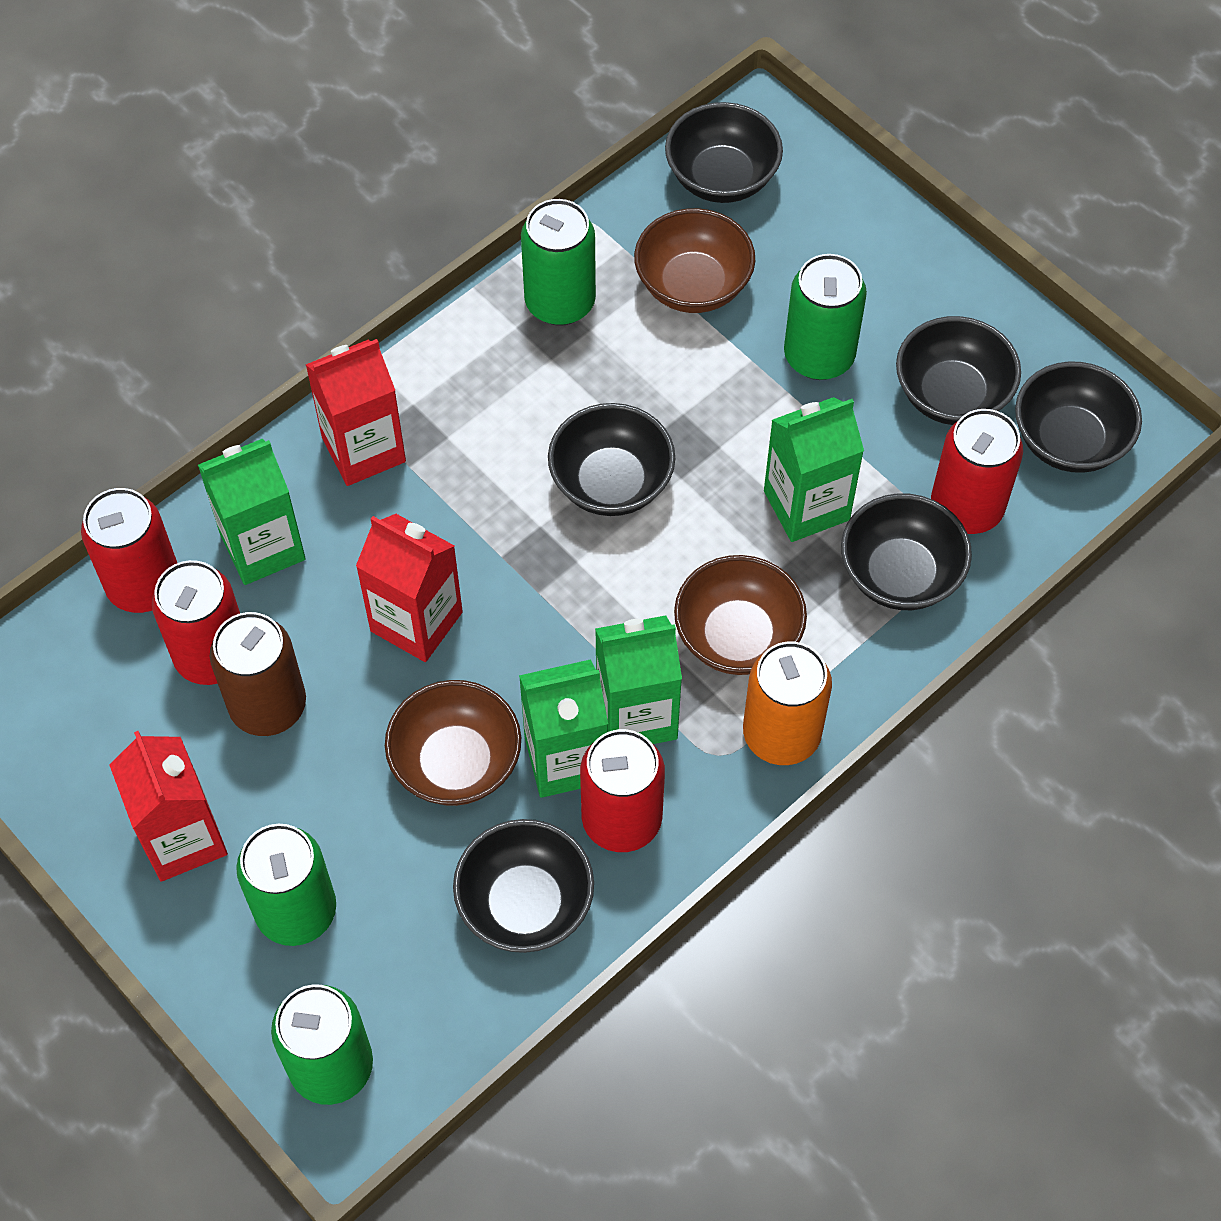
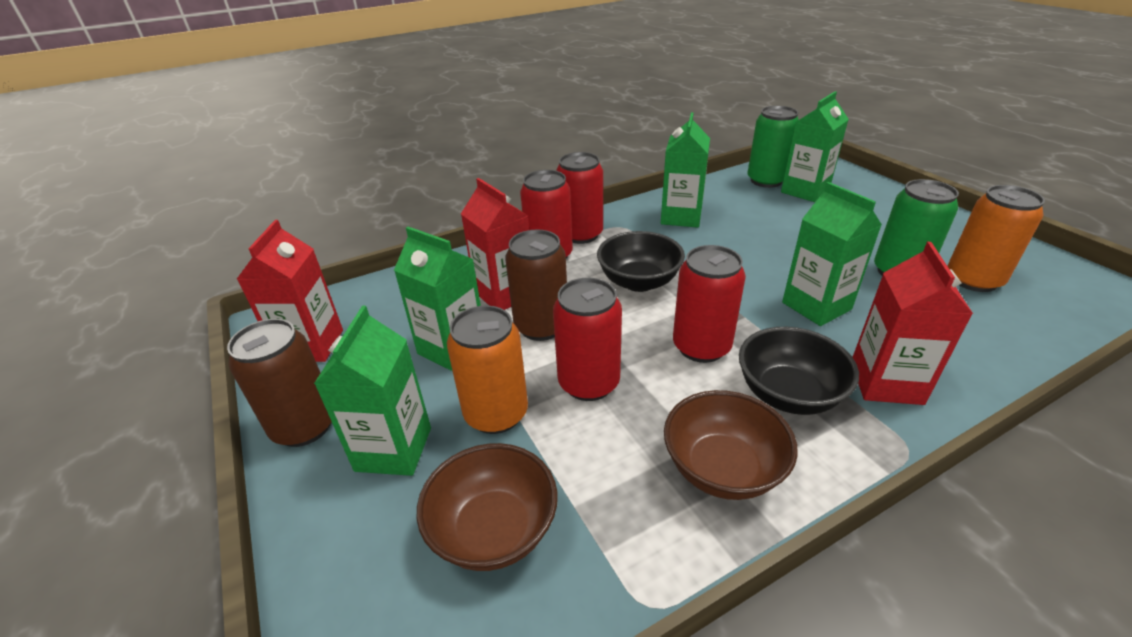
black bowl: 6 -> 2
brown bowl: 3 -> 2
brown can: 1 -> 2
green can: 4 -> 2
green carton: 4 -> 5
orange can: 1 -> 2

